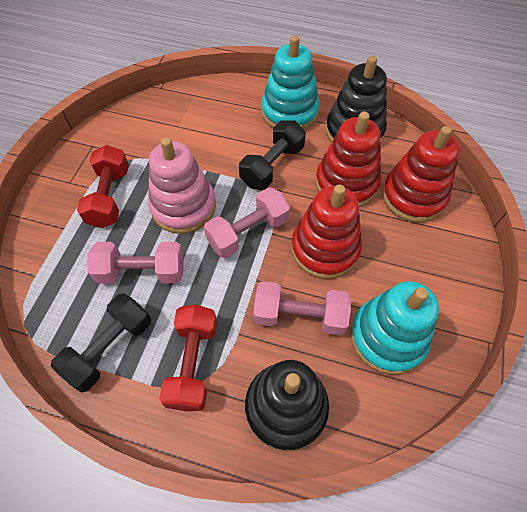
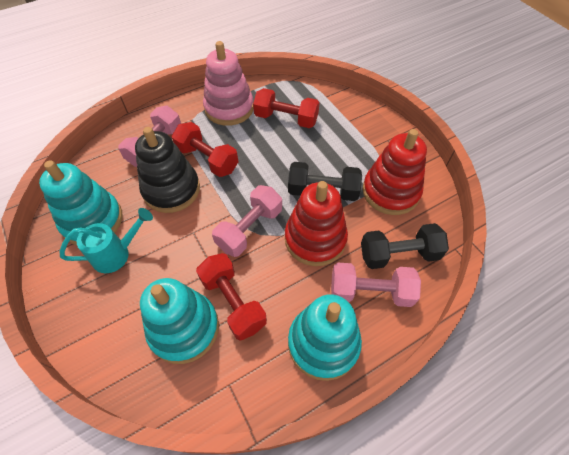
black stacking toy: 2 -> 1
red dumbbell: 2 -> 3
red stacking toy: 3 -> 2
turquoise stacking toy: 2 -> 3
turquoise watering can: 0 -> 1

